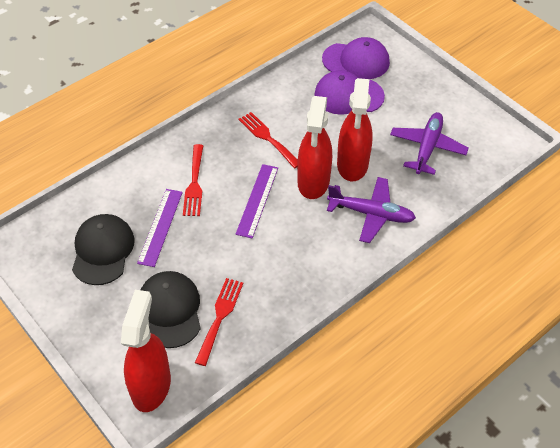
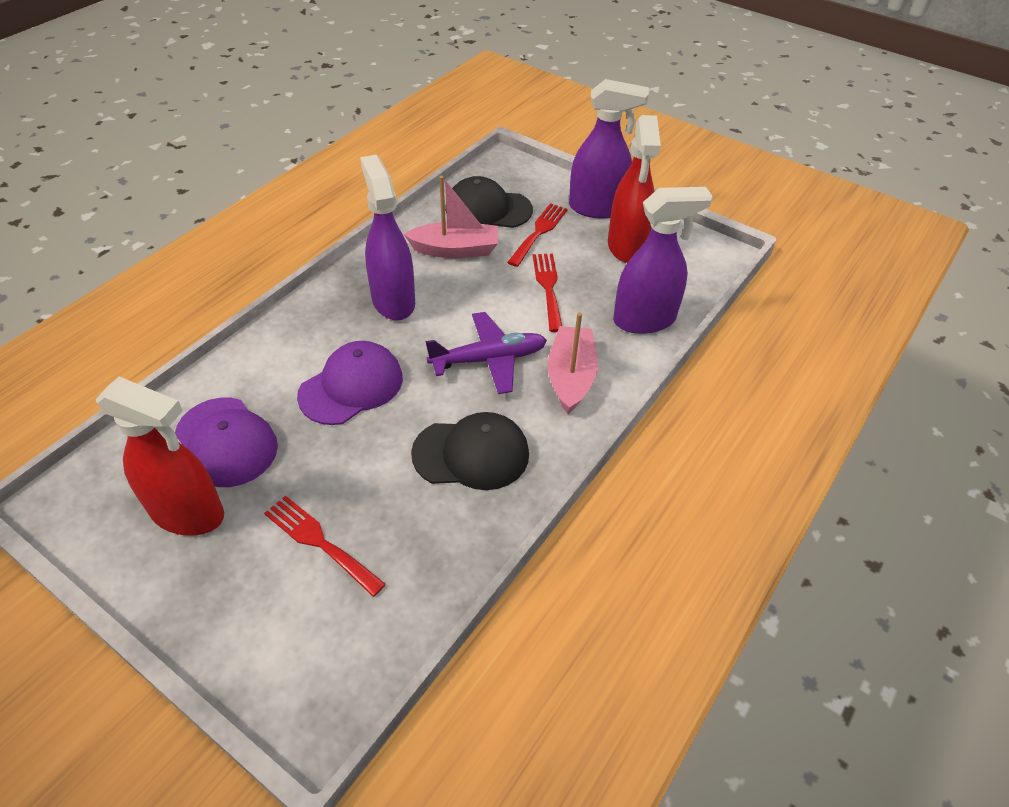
pink boat: 0 -> 2
purple plane: 2 -> 1
purple ruler: 2 -> 0
purple spray bottle: 0 -> 3
red spray bottle: 3 -> 2

